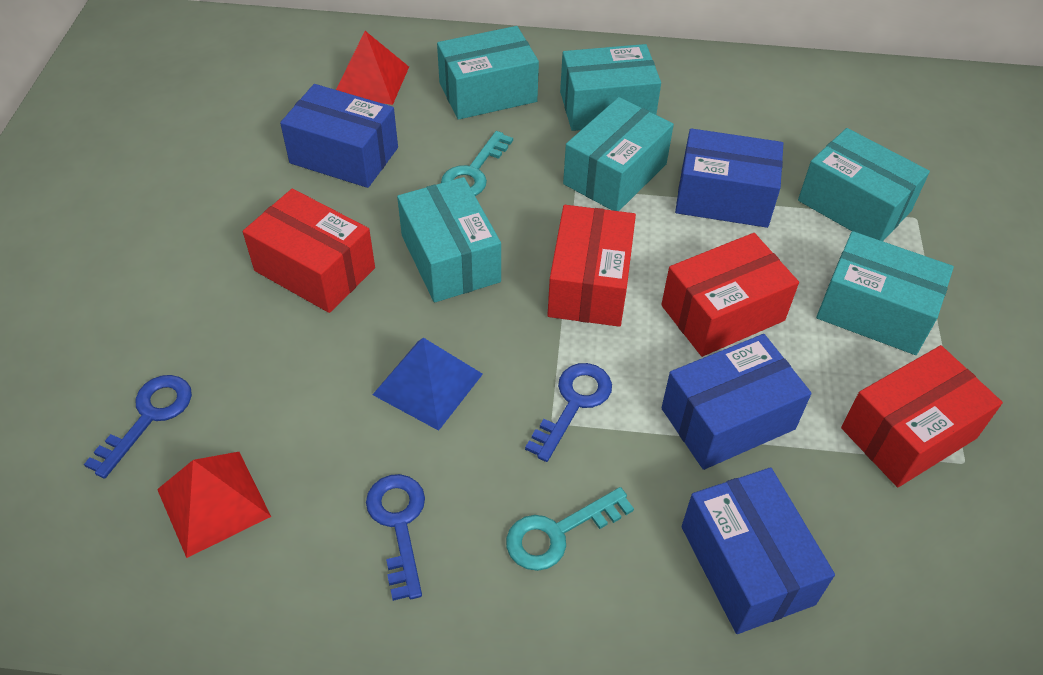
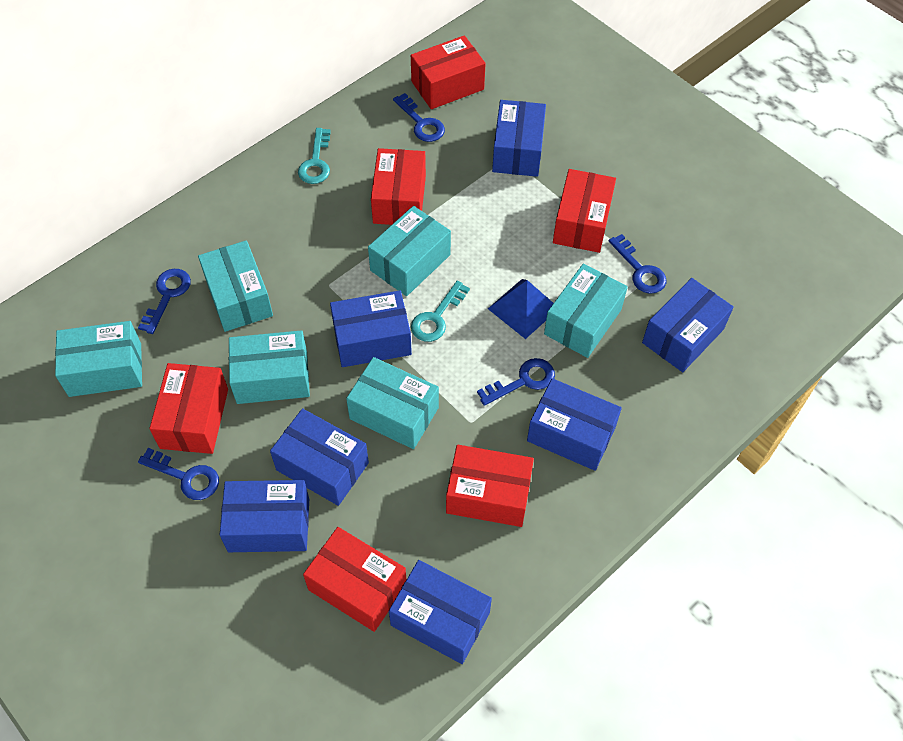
blue box: 4 -> 7
blue key: 3 -> 5
red box: 4 -> 6
red pyramid: 2 -> 0

